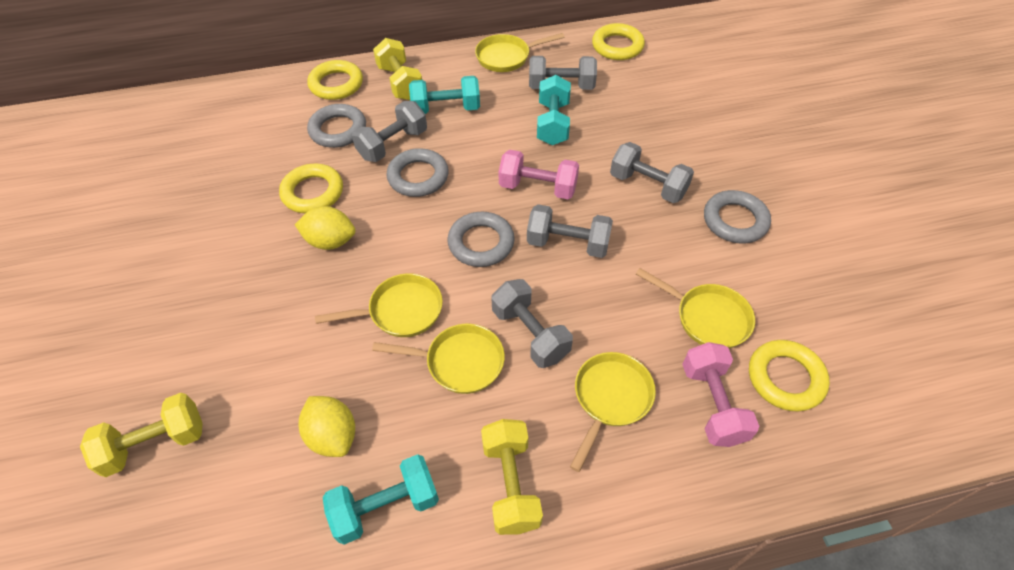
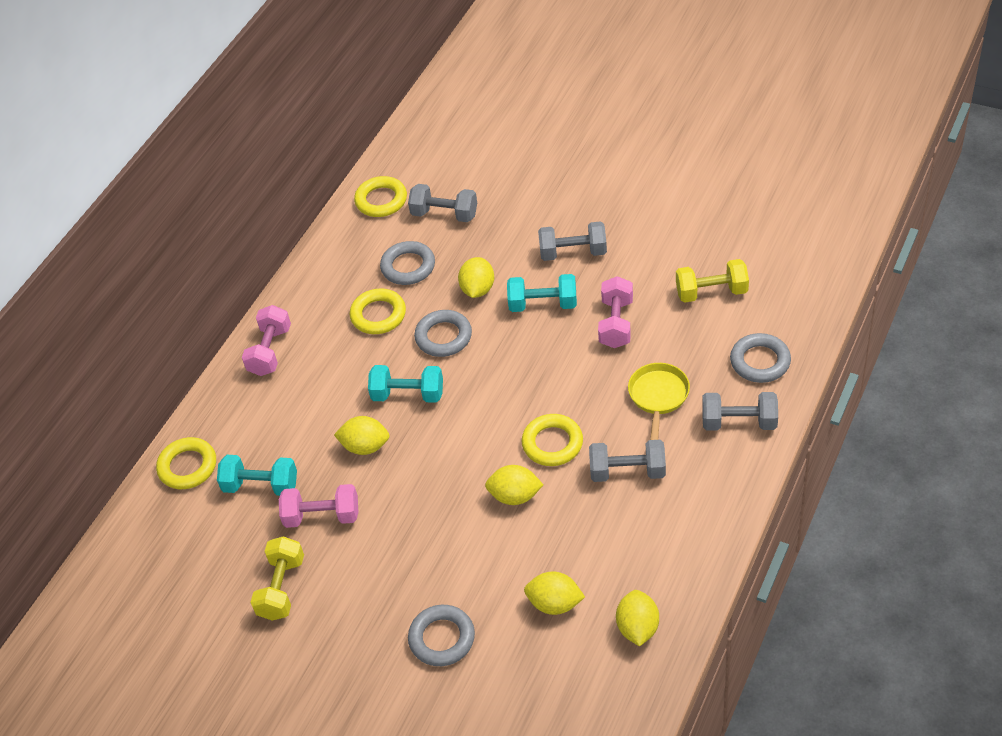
grey dumbbell: 5 -> 4
pink dumbbell: 2 -> 3
yellow dumbbell: 3 -> 2
yellow lemon: 2 -> 5
yellow pan: 5 -> 1

